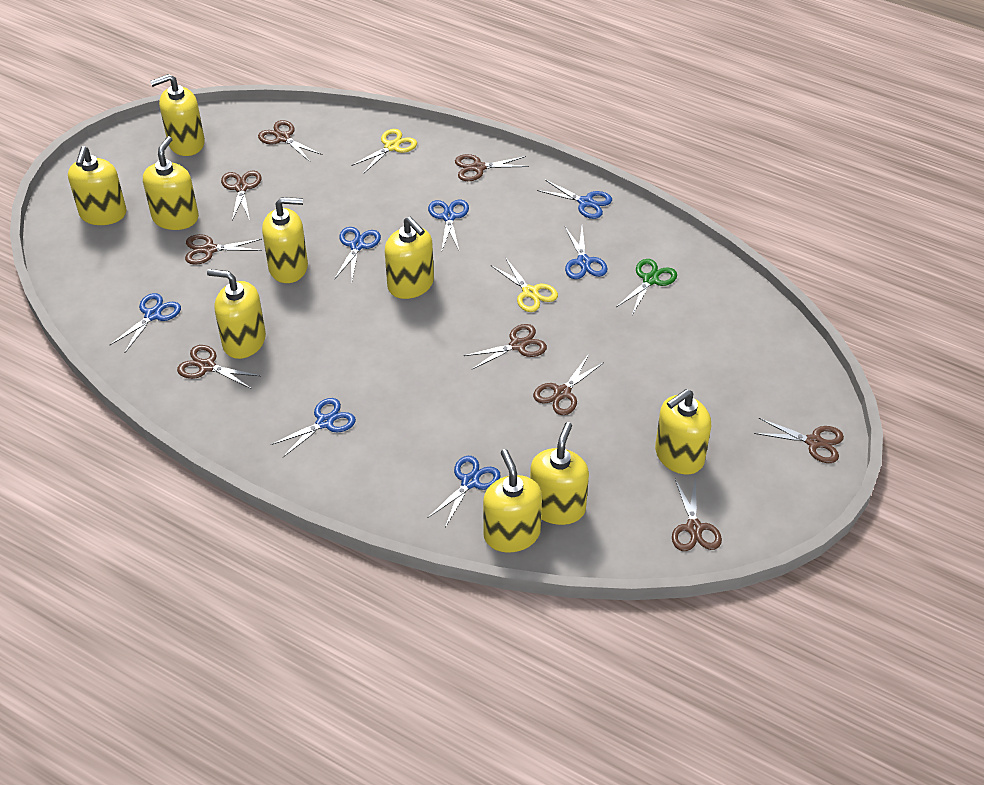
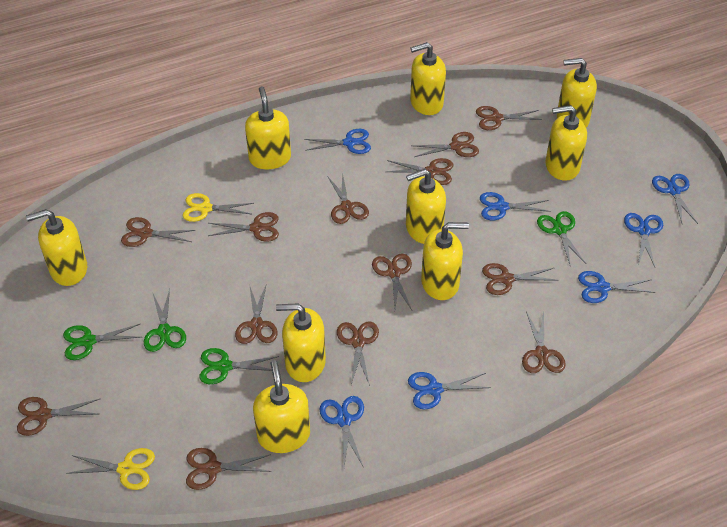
brown scissors: 9 -> 13
green scissors: 1 -> 4

